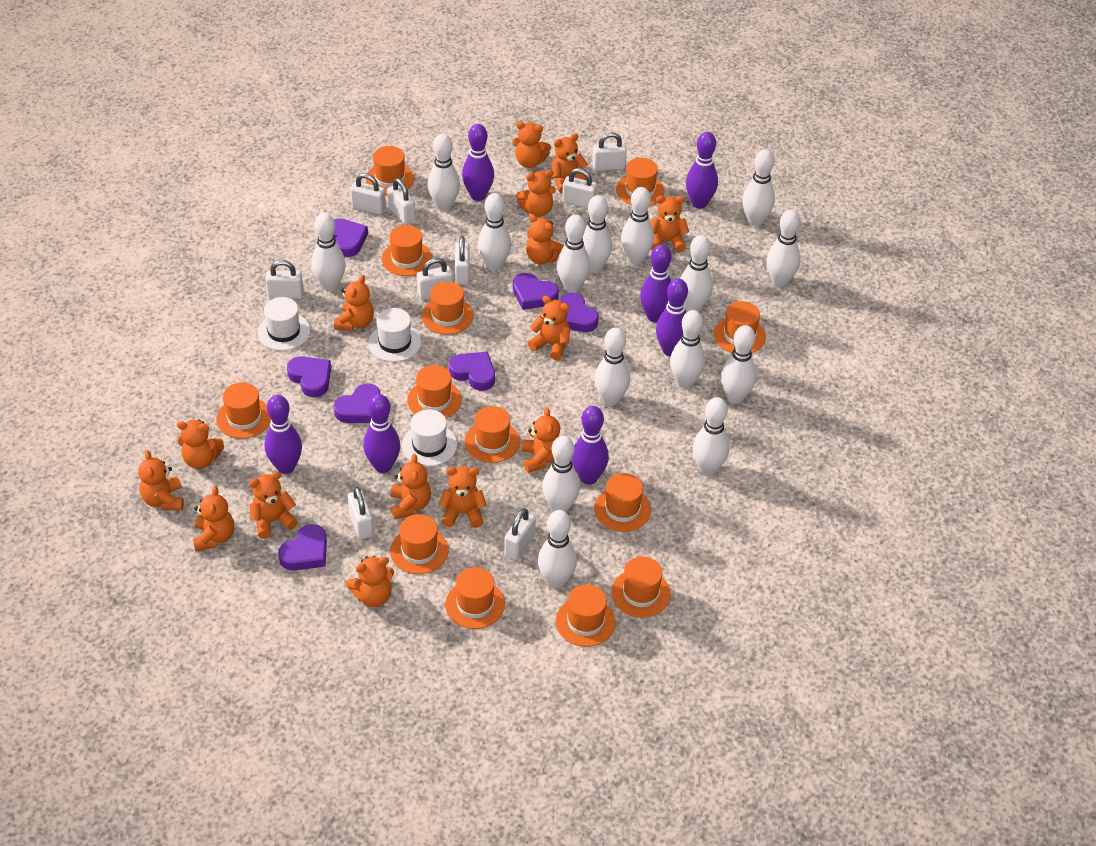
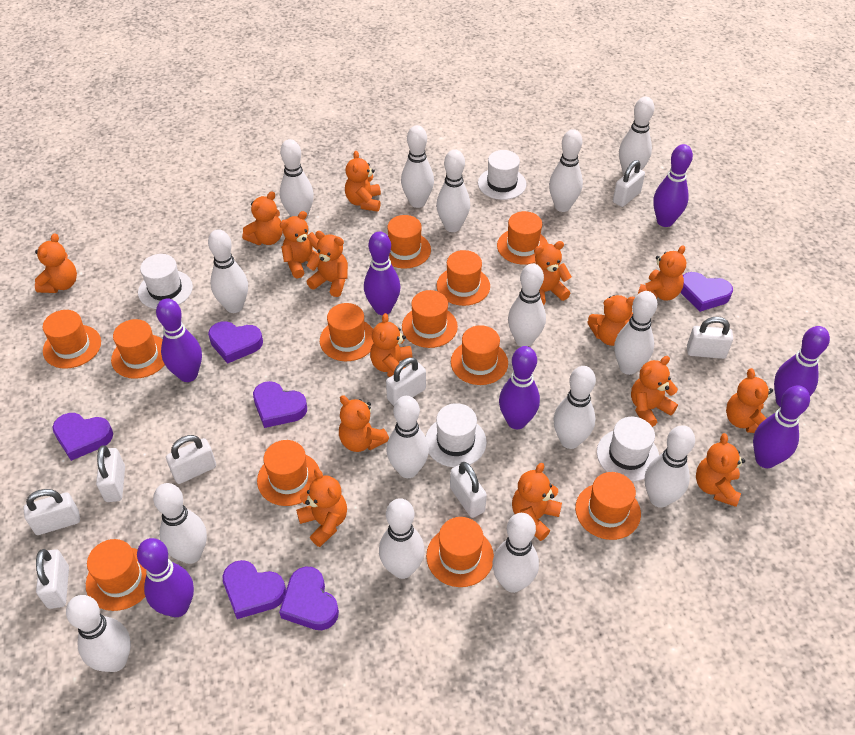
orange hat: 13 -> 12
purple heart: 7 -> 6
white hat: 3 -> 4
white padlock: 9 -> 8

